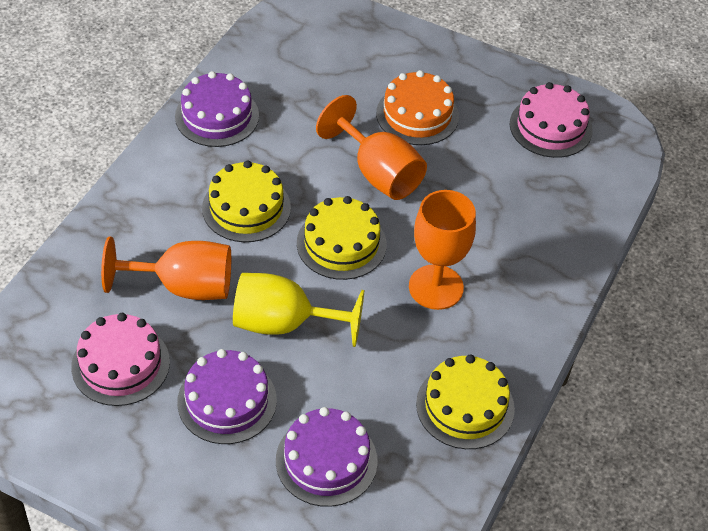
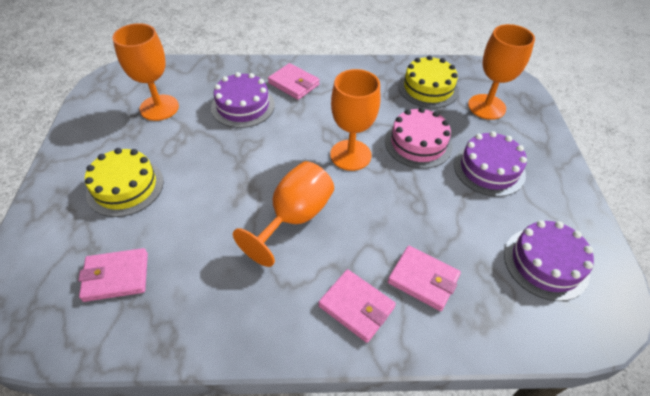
orange cake: 1 -> 0
orange goblet: 3 -> 4
pink cake: 2 -> 1
pink wallet: 0 -> 4
yellow cake: 3 -> 2
yellow goblet: 1 -> 0

